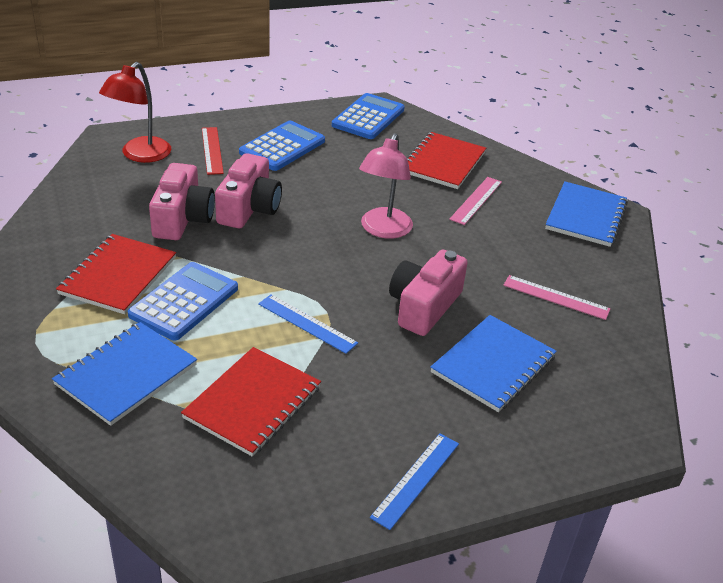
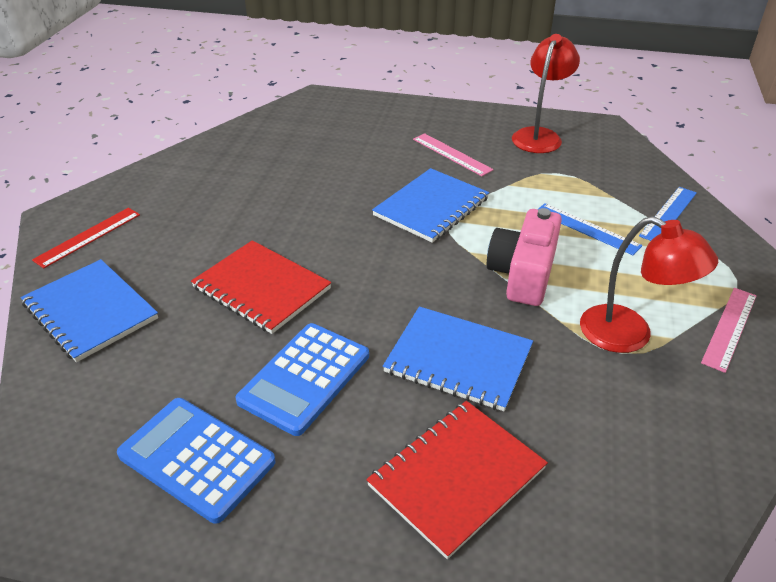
blue calculator: 3 -> 2
pink camera: 3 -> 1
pink lamp: 1 -> 0
red lamp: 1 -> 2
red notebook: 3 -> 2

